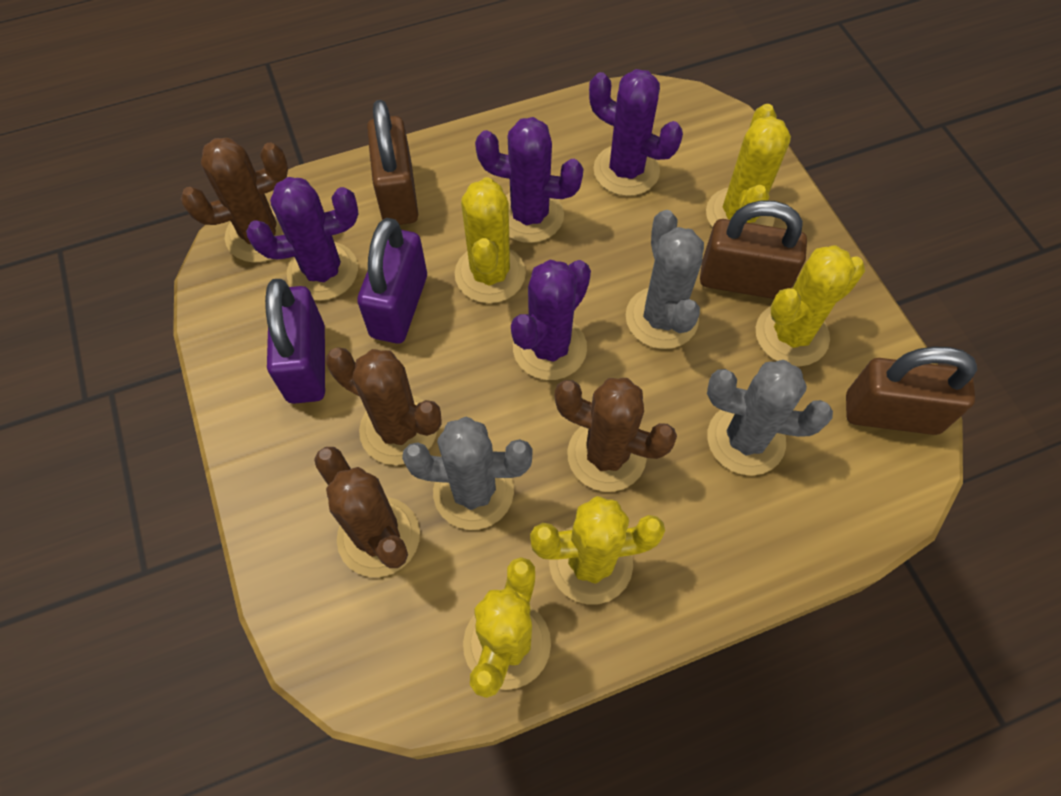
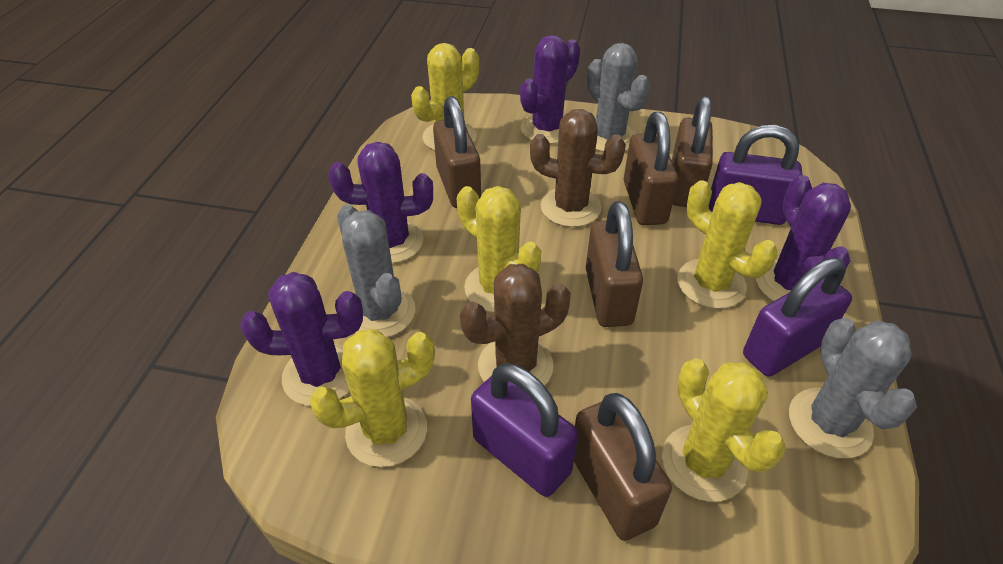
brown cactus: 4 -> 2
brown padlock: 3 -> 5
purple padlock: 2 -> 3

